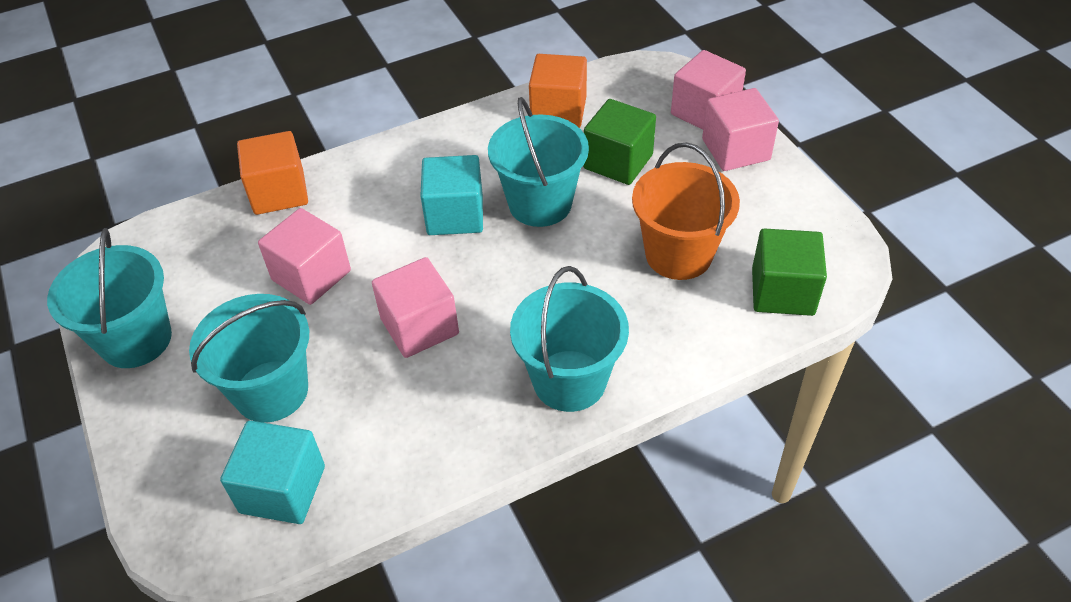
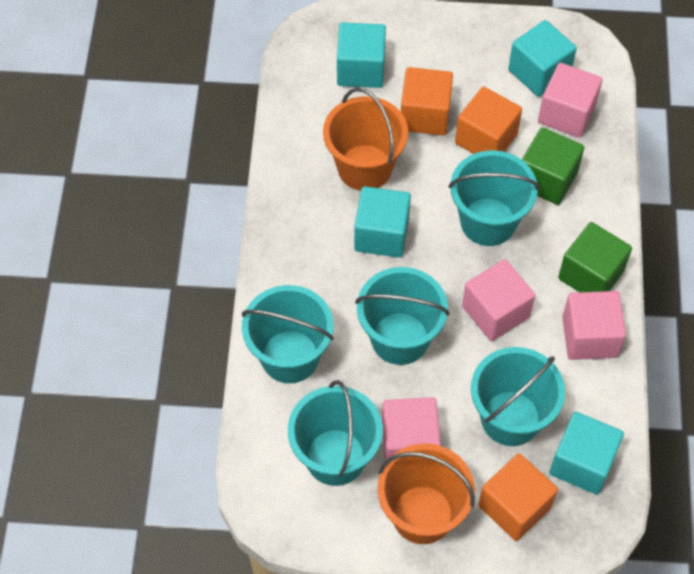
orange bucket: 1 -> 2
orange cube: 2 -> 3
turquoise bucket: 4 -> 5
turquoise cube: 2 -> 4

